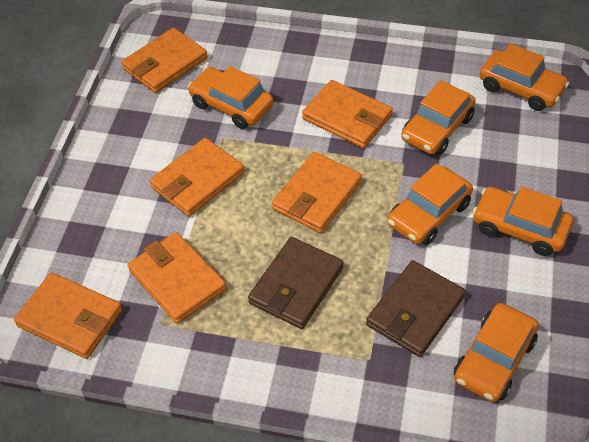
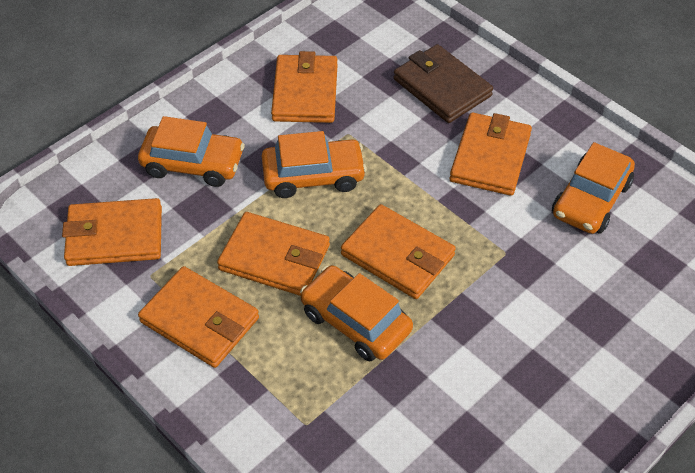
brown wallet: 2 -> 1
orange car: 6 -> 4

